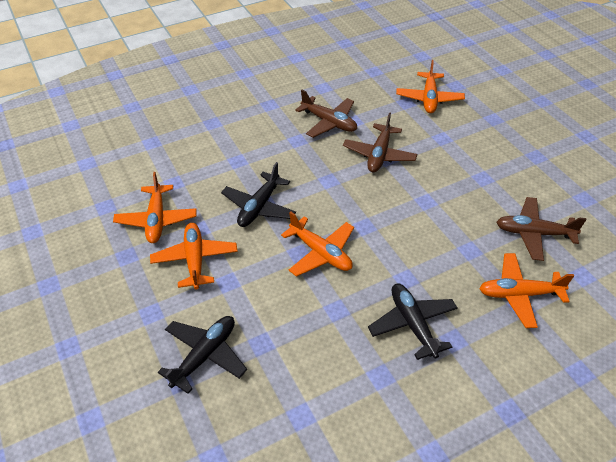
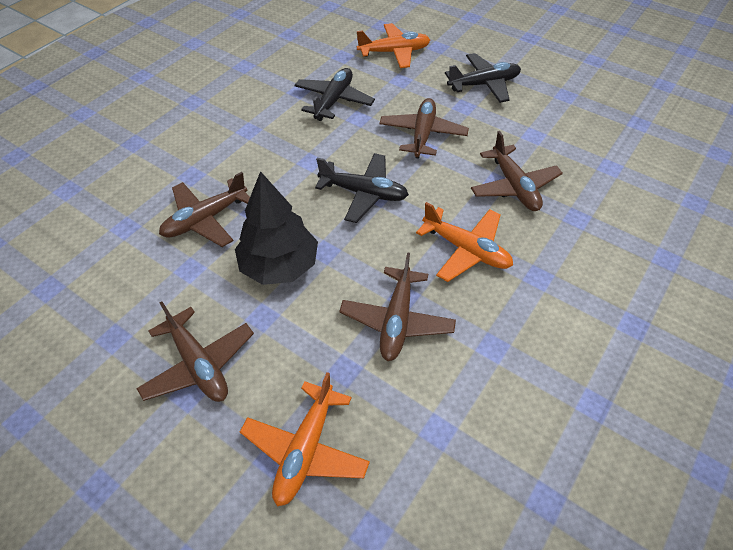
black tree: 0 -> 1
brown plane: 3 -> 5
orange plane: 5 -> 3

